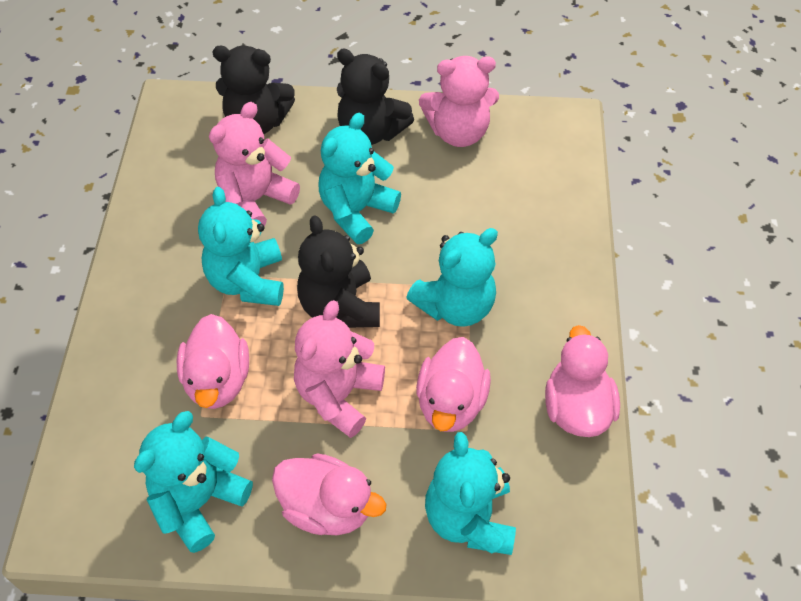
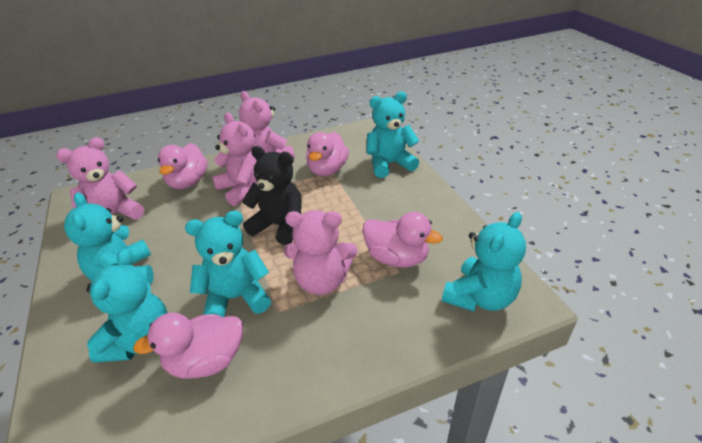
black teddy bear: 3 -> 1
pink teddy bear: 3 -> 4

